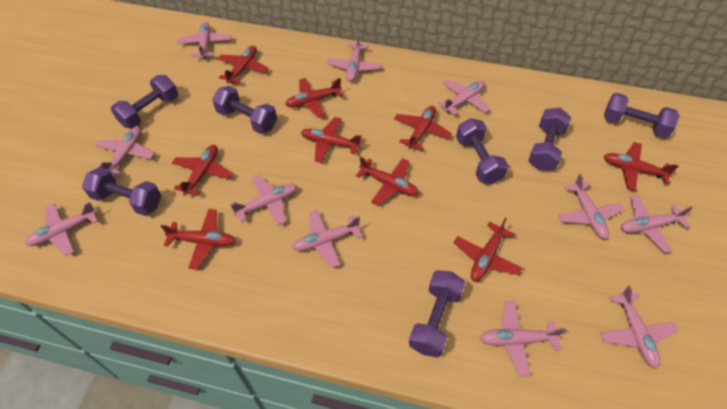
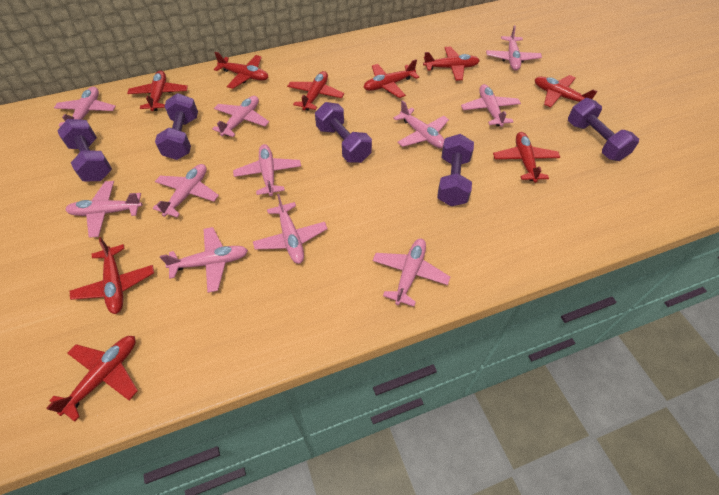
purple dumbbell: 7 -> 5

